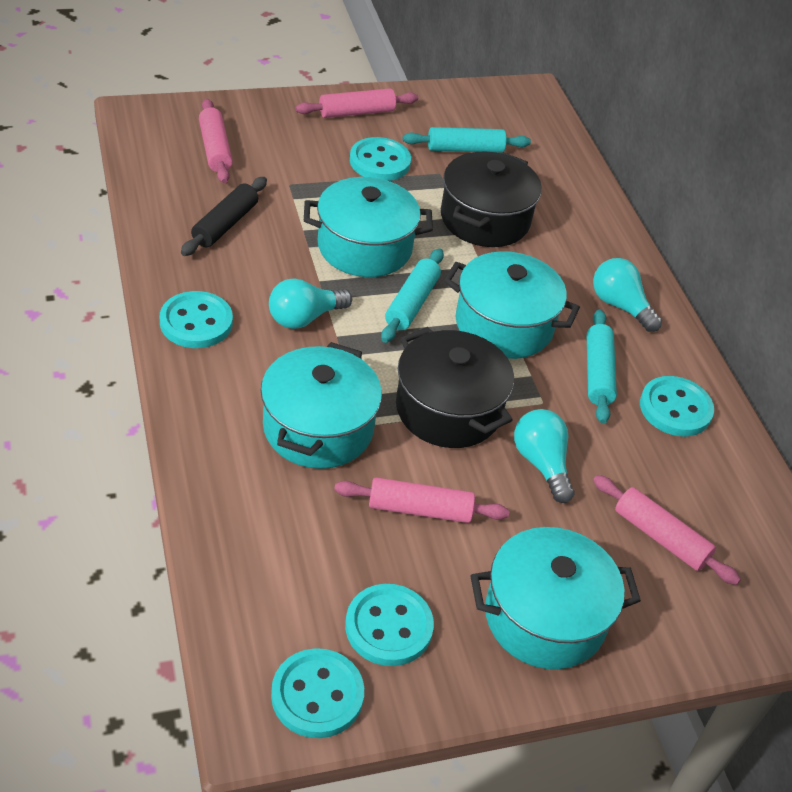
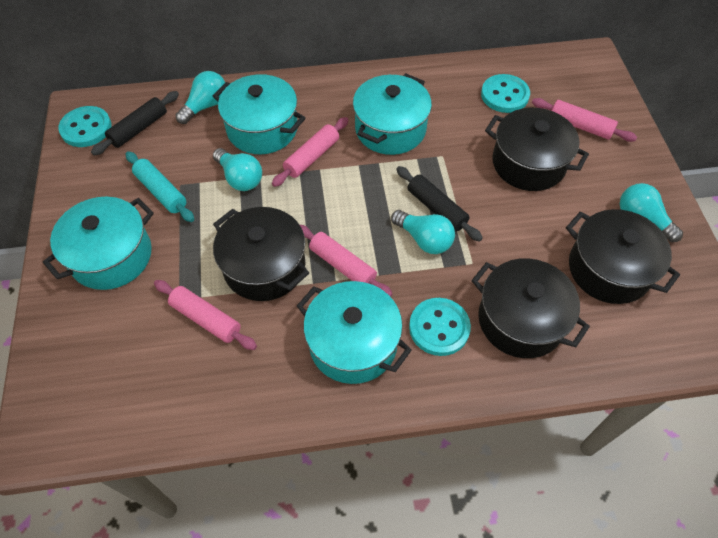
black pot: 2 -> 4
black rolling pin: 1 -> 2
turquoise button: 5 -> 3
turquoise light bulb: 3 -> 4
turquoise rolling pin: 3 -> 1

